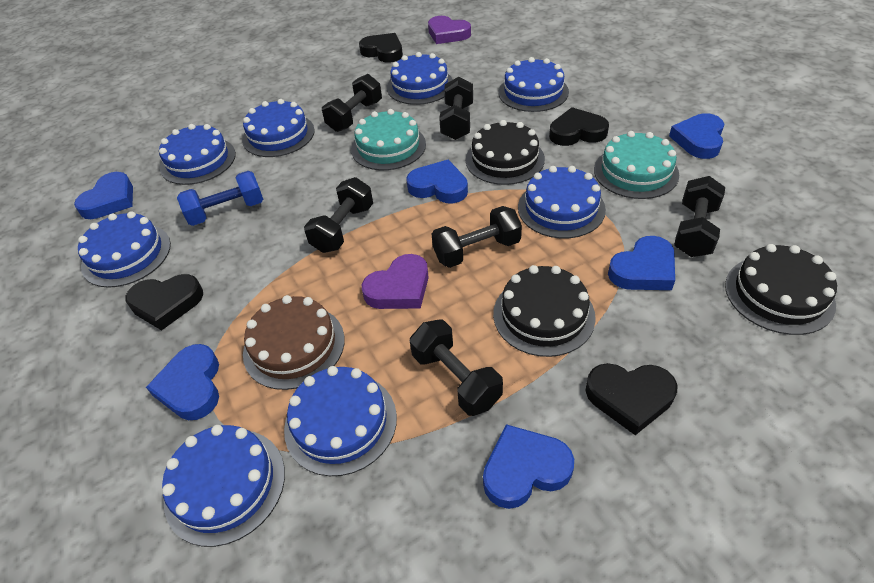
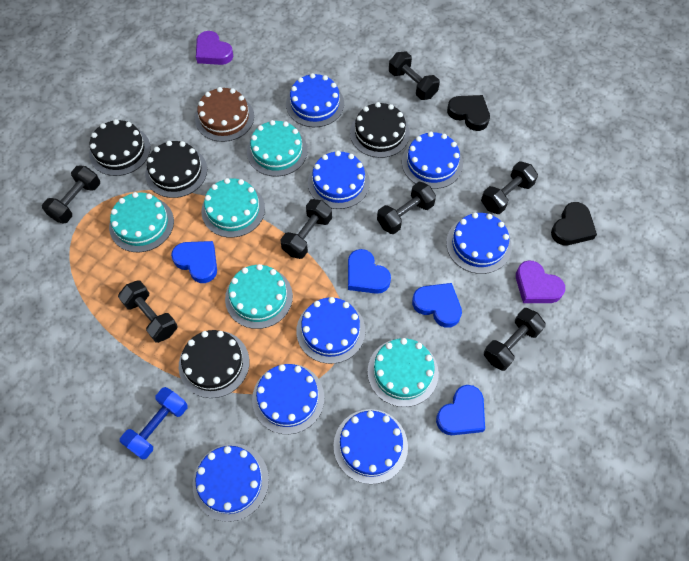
black cake: 3 -> 4
black dumbbell: 6 -> 7
black heart: 4 -> 2
blue heart: 6 -> 4
turquoise cake: 2 -> 5

